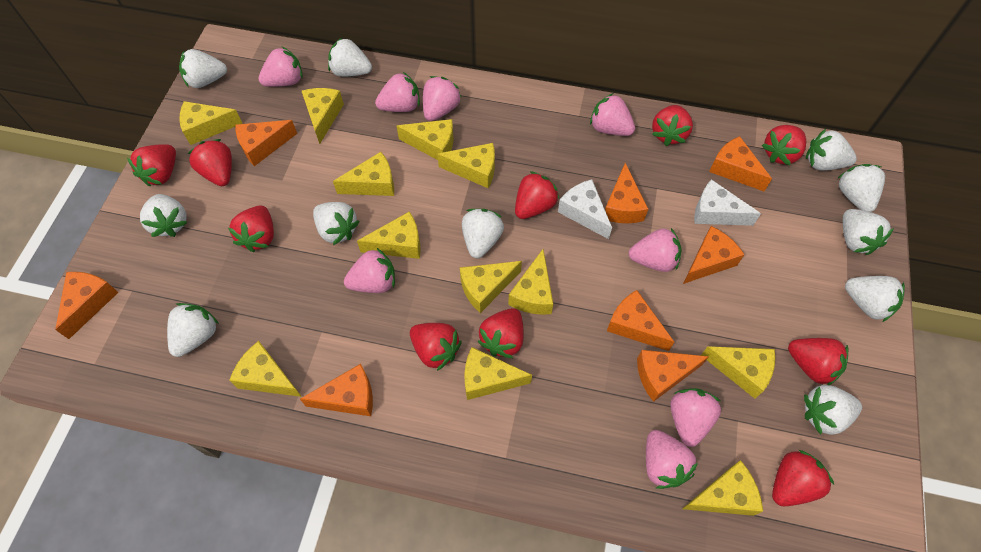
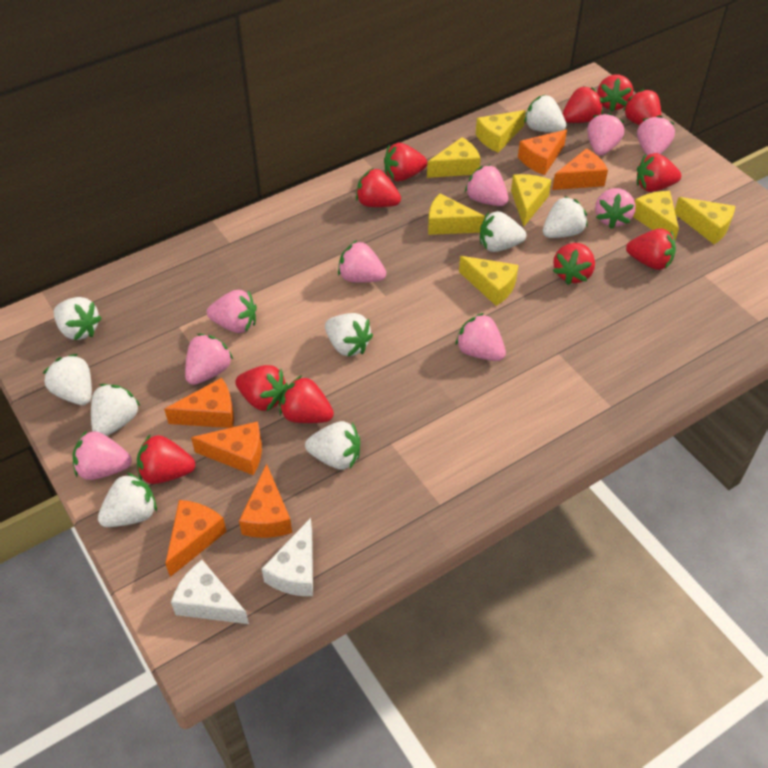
orange cheese: 8 -> 6
pink strawberry: 8 -> 9
red strawberry: 10 -> 11
white strawberry: 11 -> 9
yellow cheese: 12 -> 7

